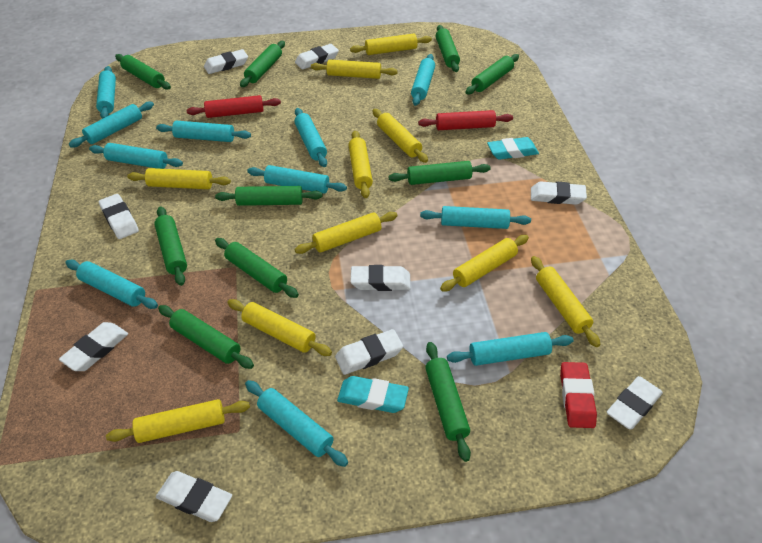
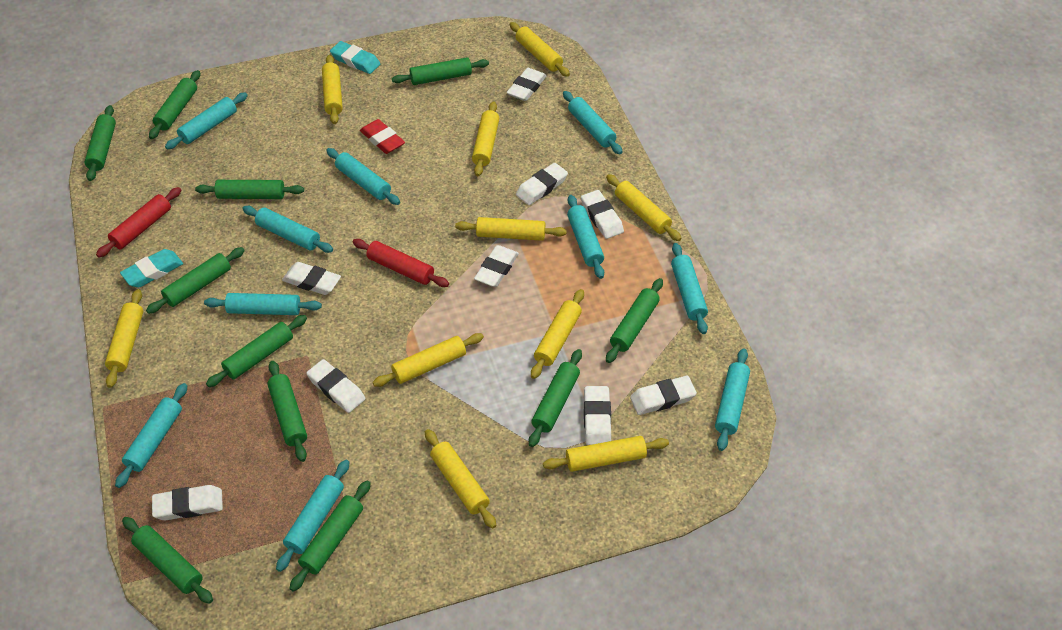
green rolling pin: 10 -> 11
turquoise rolling pin: 11 -> 10

